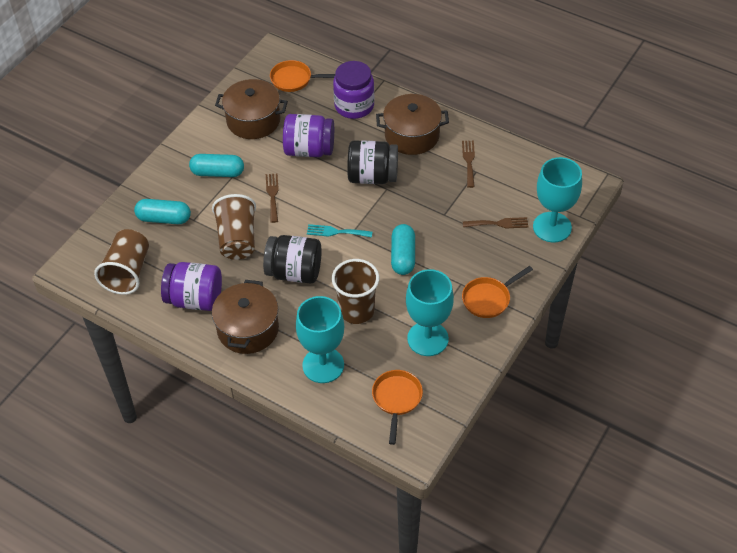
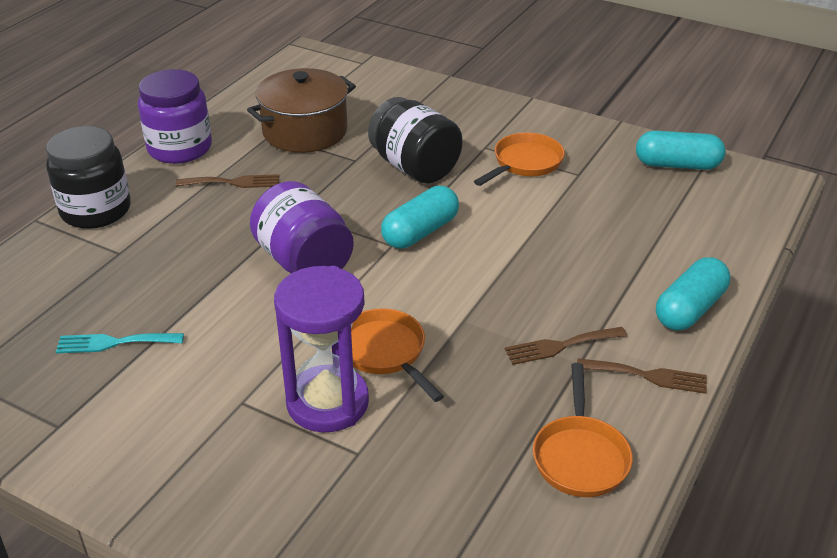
brown cup: 3 -> 0
brown pot: 3 -> 1
purple hourglass: 0 -> 1
purple jar: 3 -> 2
turquoise goblet: 3 -> 0

